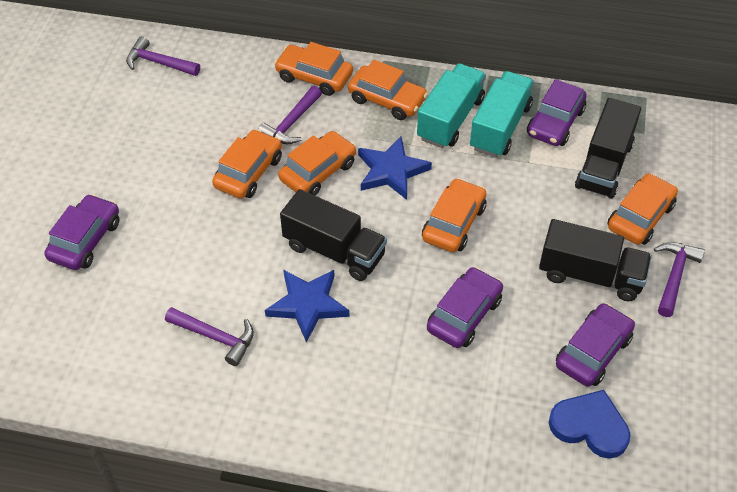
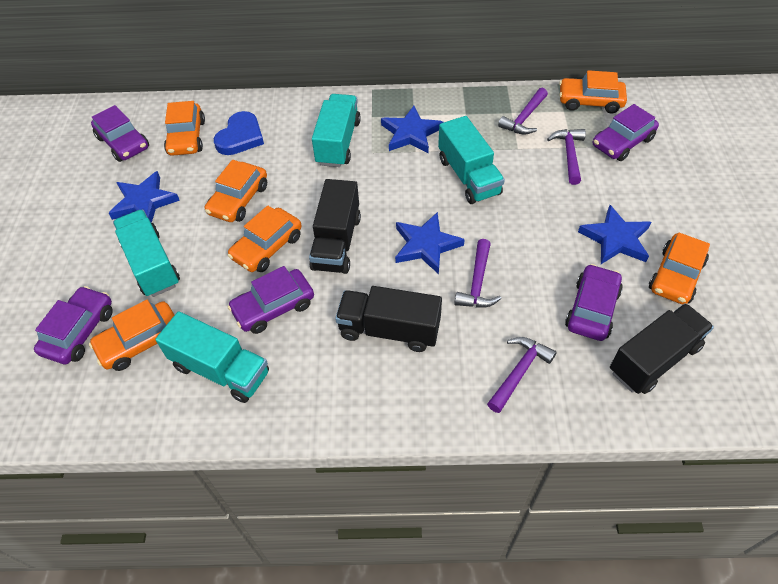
blue star: 2 -> 4
purple car: 4 -> 5
turquoise truck: 2 -> 4

